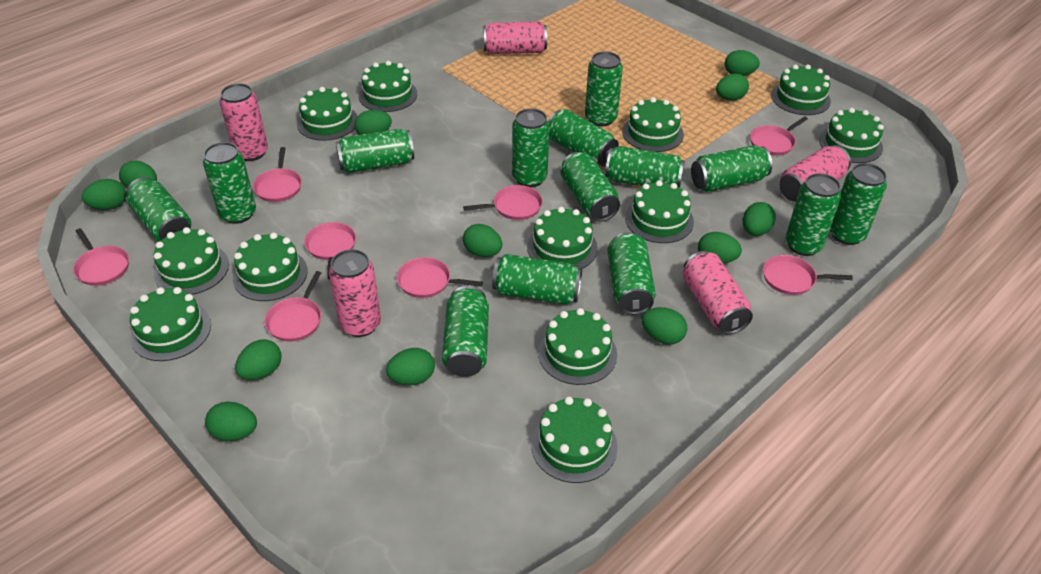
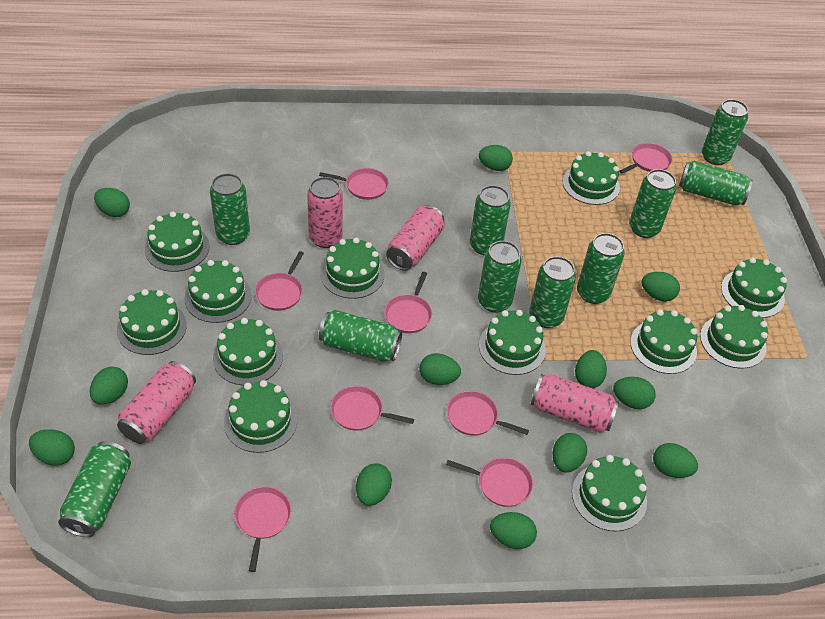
green can: 14 -> 10
pink can: 5 -> 4

